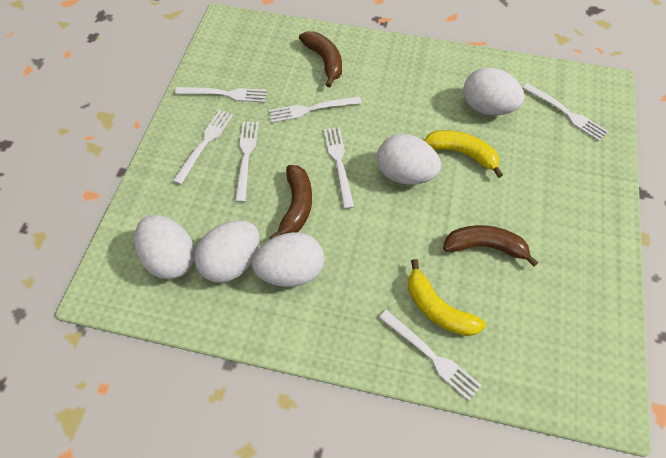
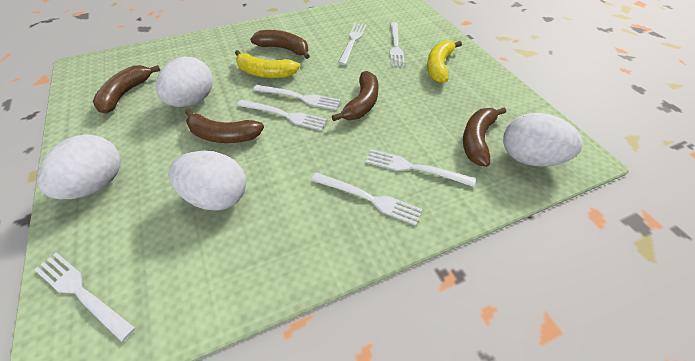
brown banana: 3 -> 5
white egg: 5 -> 4

